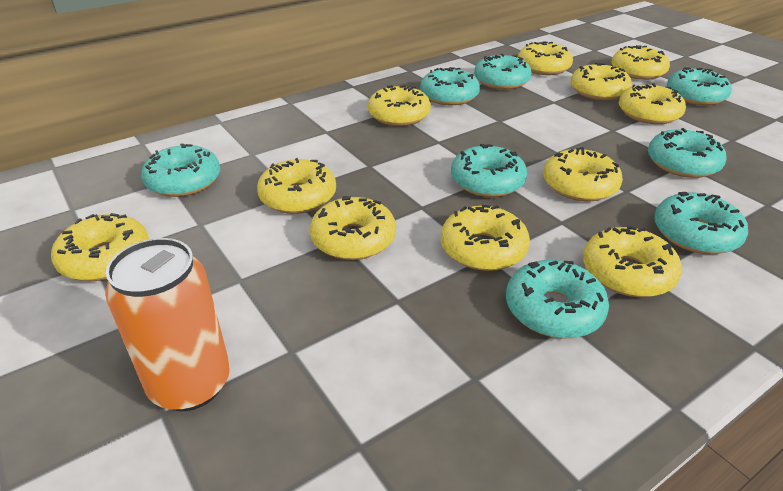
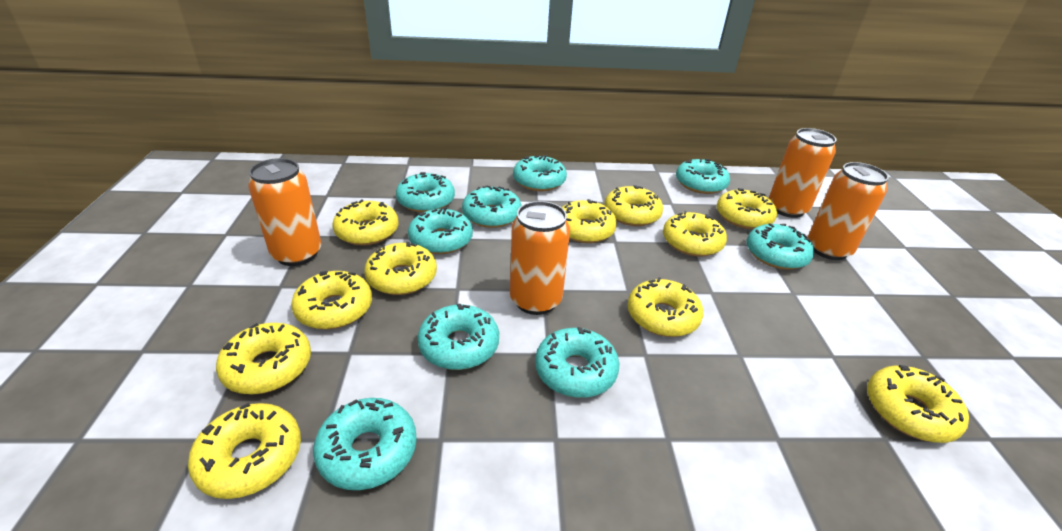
orange can: 1 -> 4
turquoise donut: 8 -> 9

